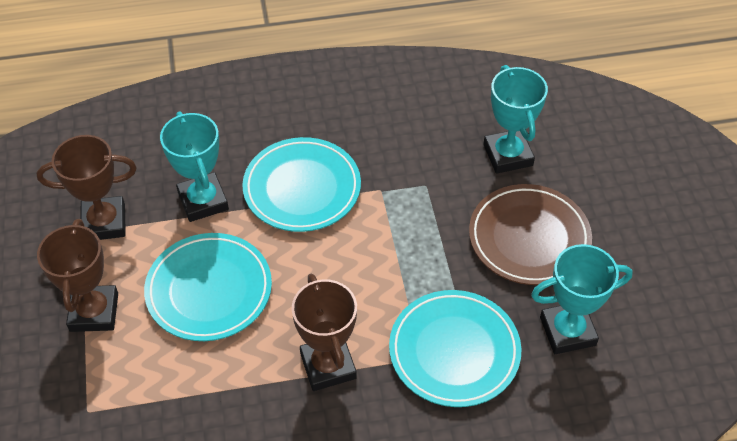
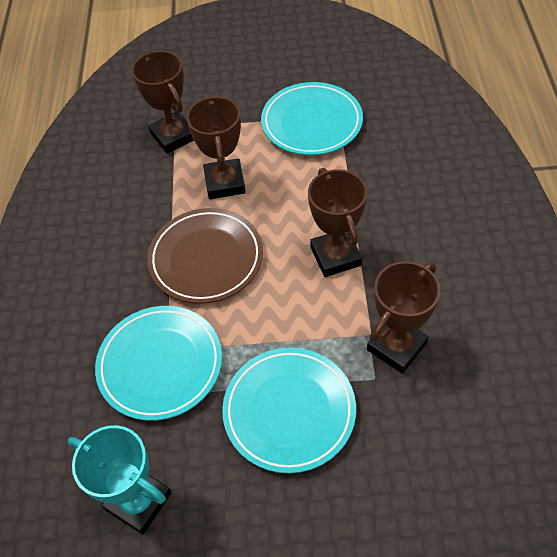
brown trophy: 3 -> 4
turquoise trophy: 3 -> 1

